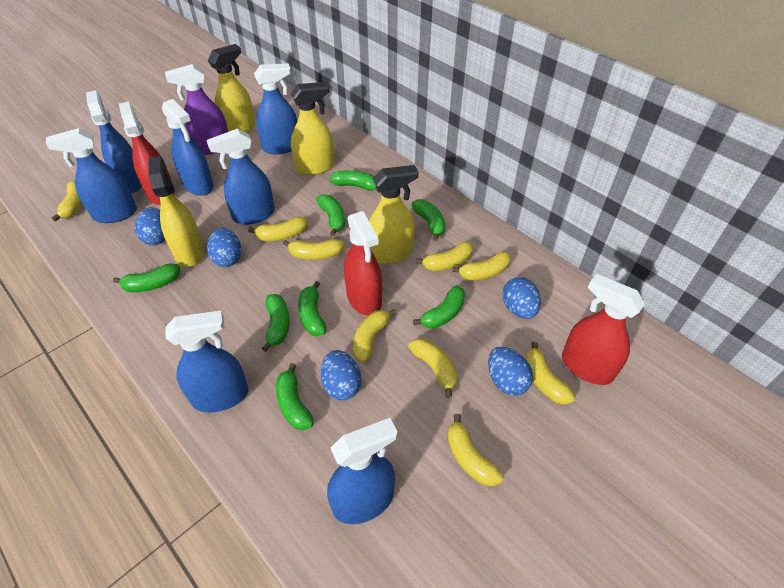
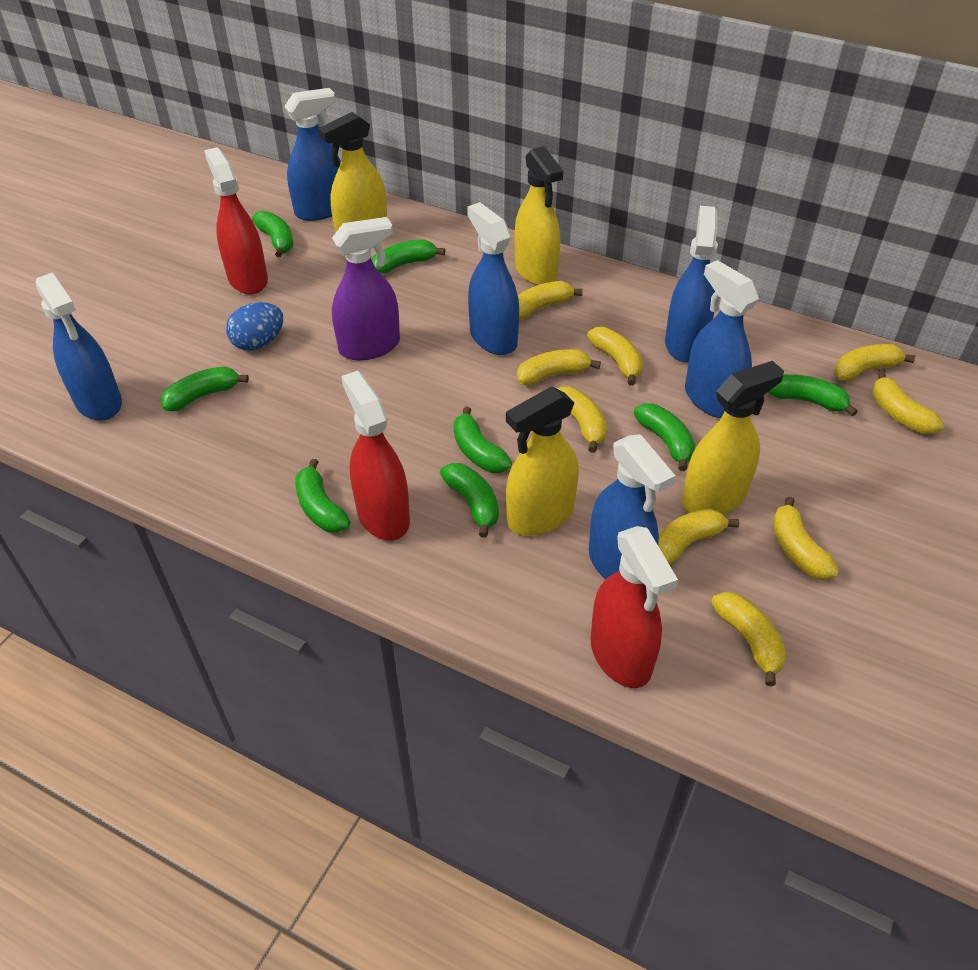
blue egg: 5 -> 1
blue spray bottle: 7 -> 6

